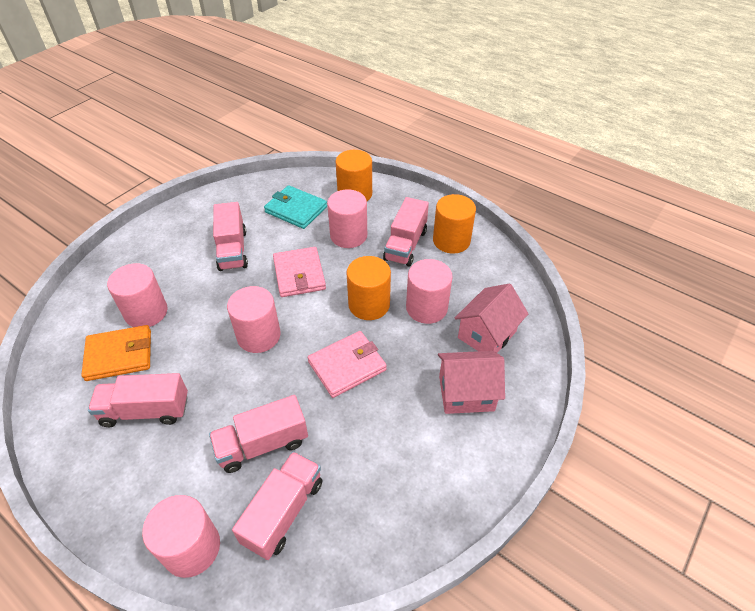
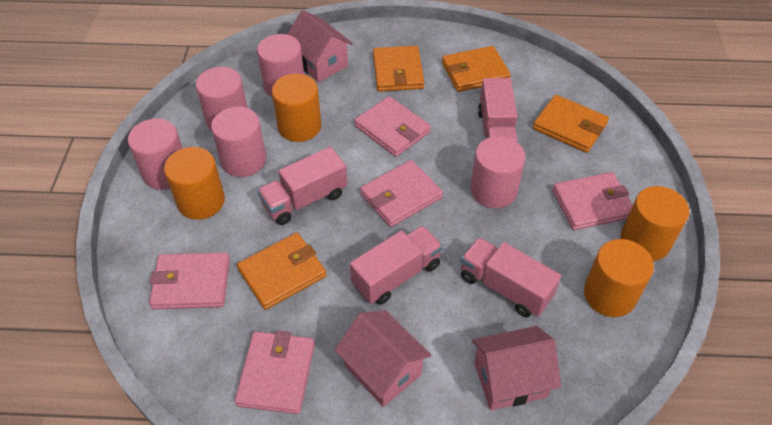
orange cylinder: 3 -> 4
orange wallet: 1 -> 4
pink house: 2 -> 3
pink truck: 5 -> 4
pink wallet: 2 -> 5
turquoise wallet: 1 -> 0

